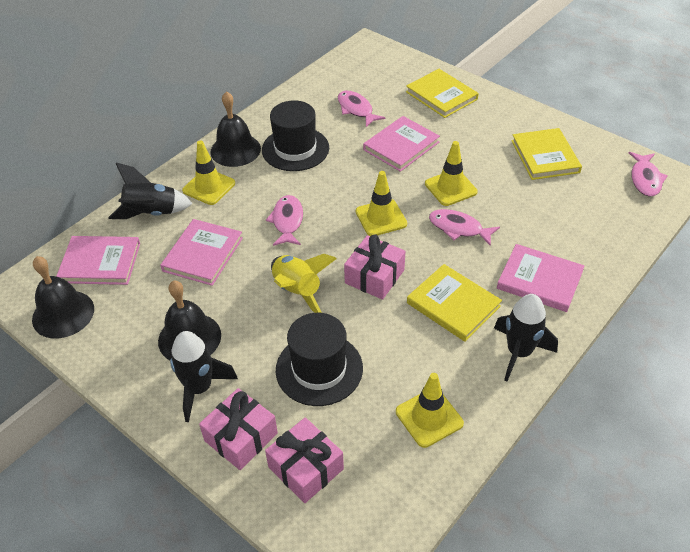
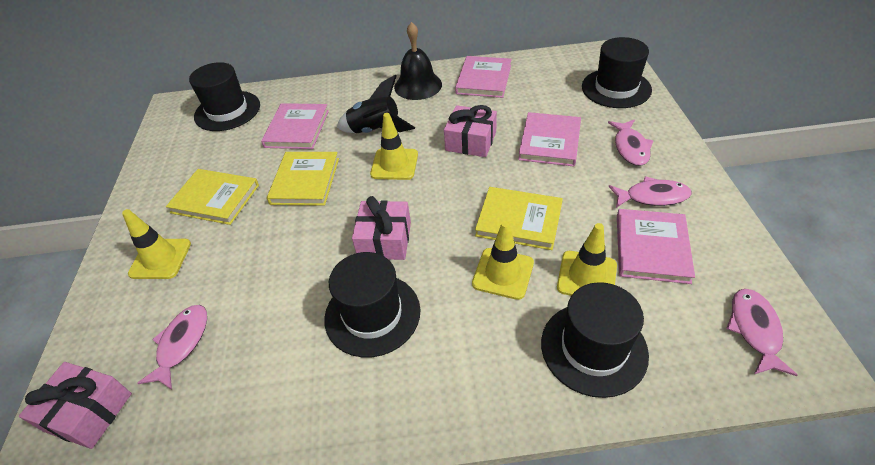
black bell: 3 -> 1
black hat: 2 -> 4
black rocket: 3 -> 1
yellow rocket: 1 -> 0

